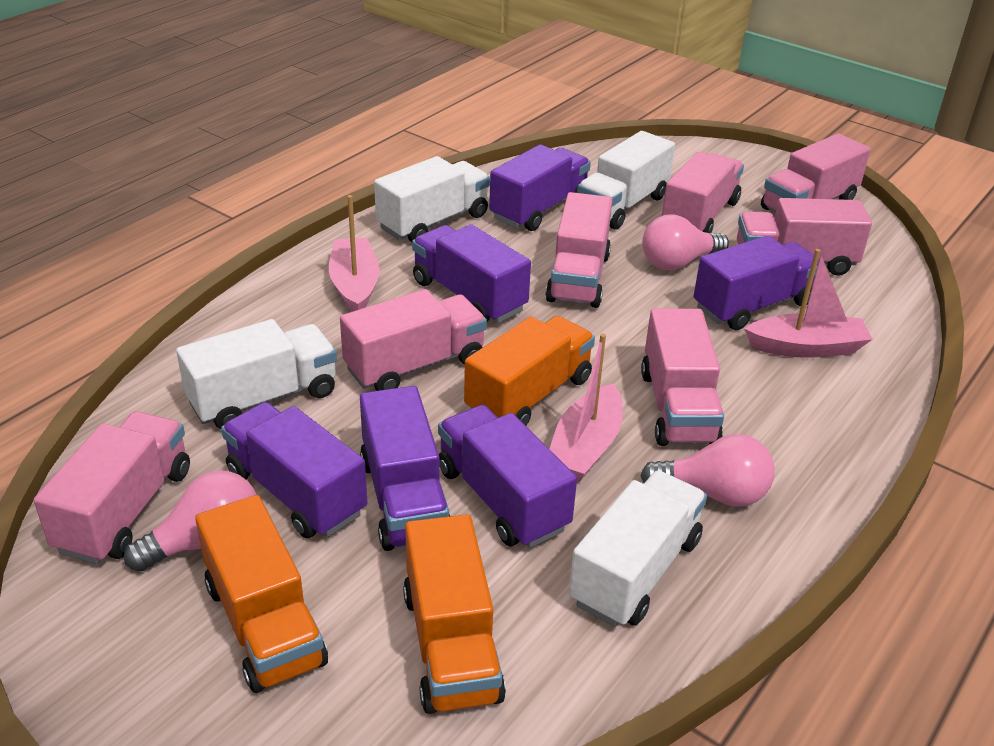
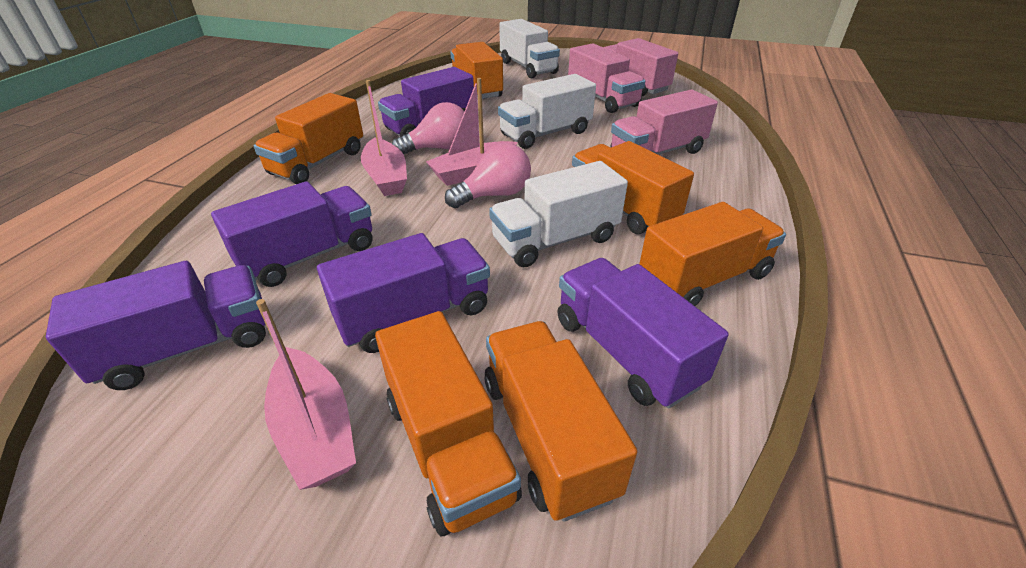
orange truck: 3 -> 6
pink light bulb: 3 -> 2
pink truck: 7 -> 3
purple truck: 6 -> 5
white truck: 4 -> 3

